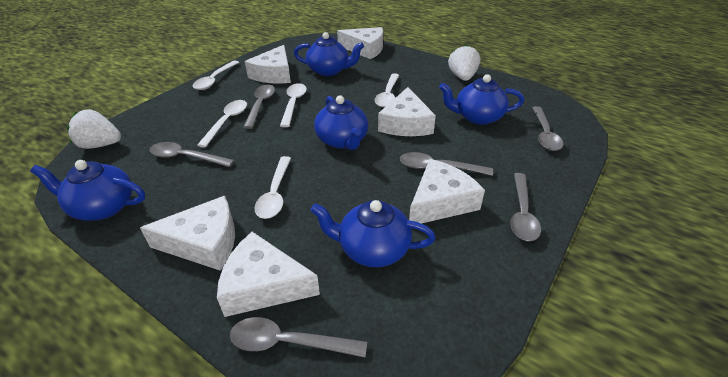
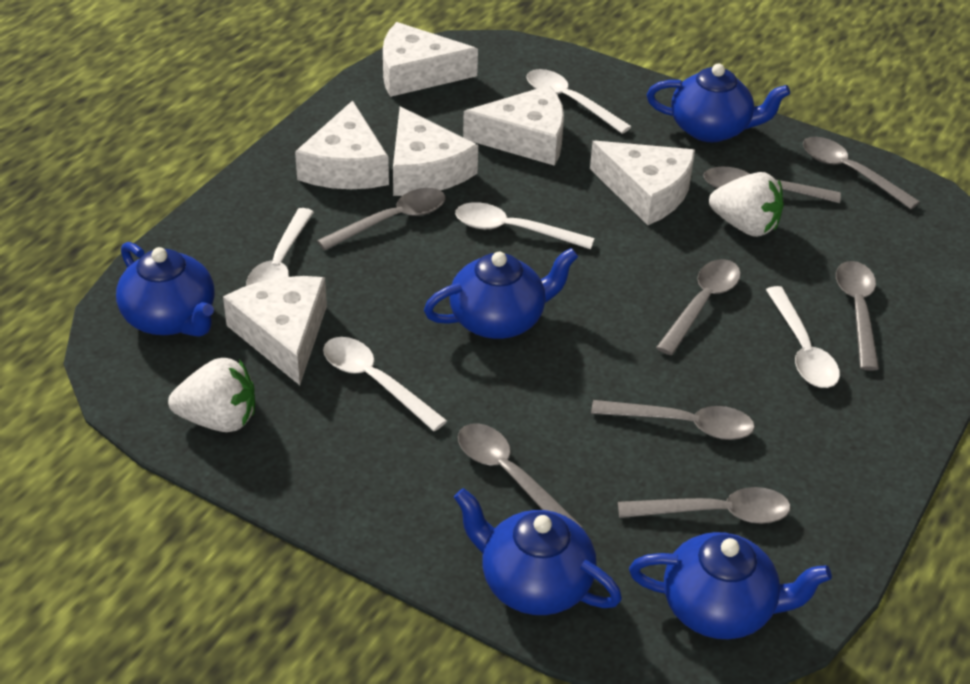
grey spoon: 6 -> 8

